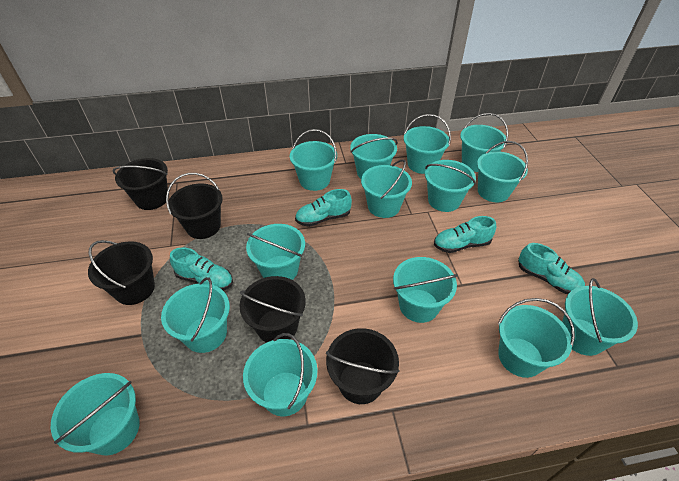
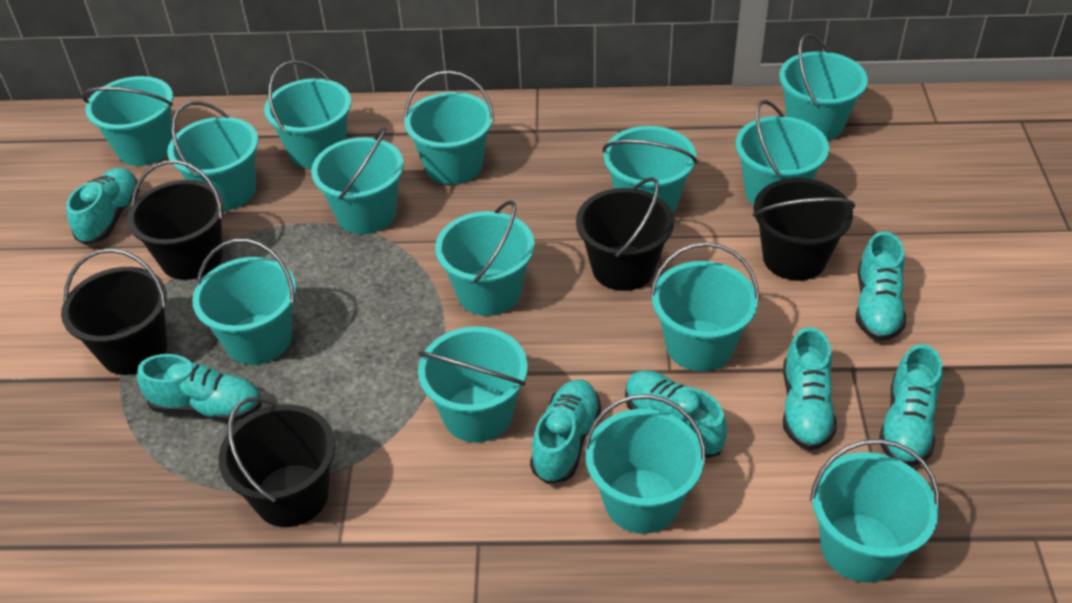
turquoise shoe: 4 -> 7

